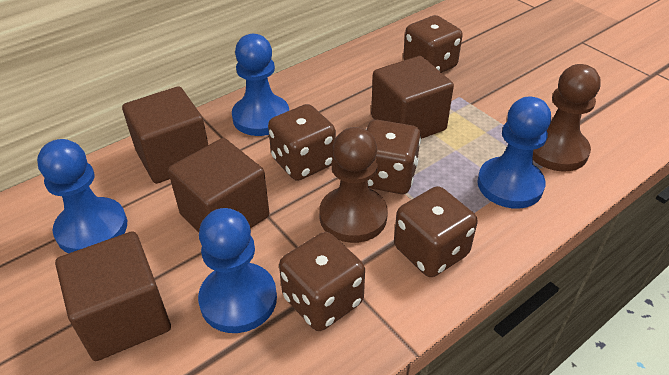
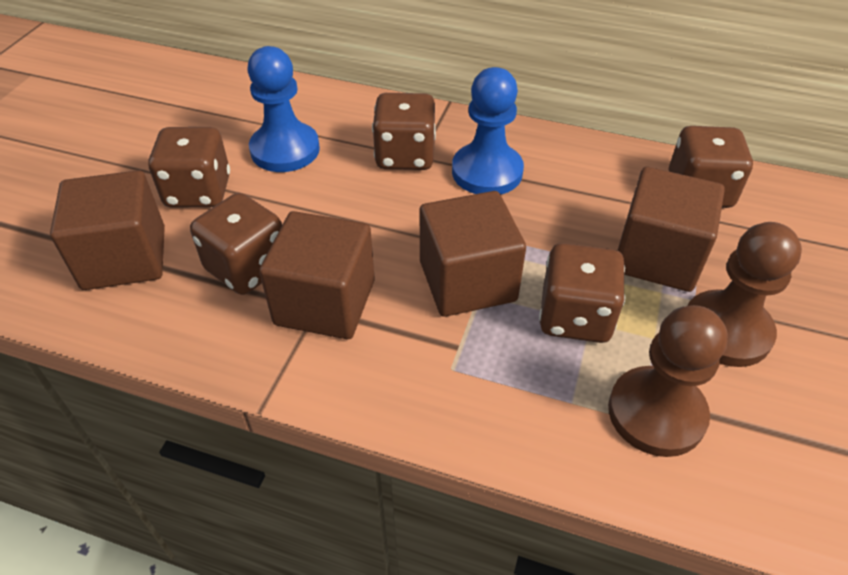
blue pawn: 4 -> 2

